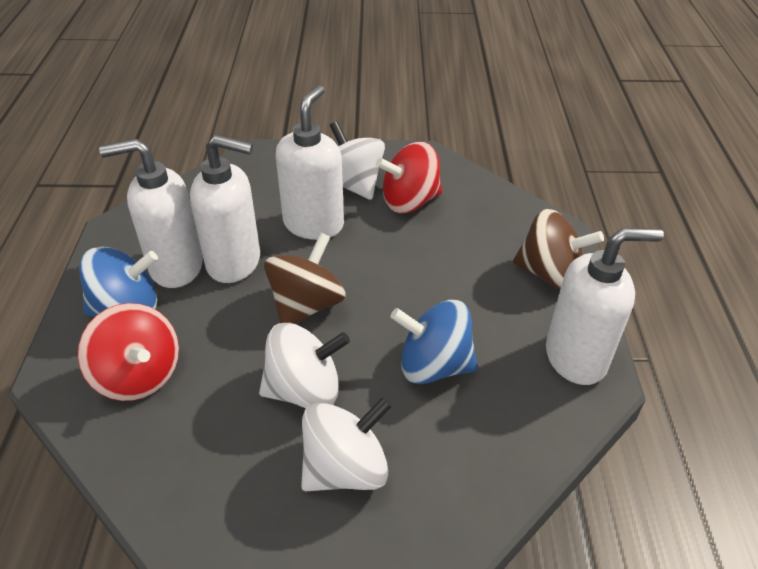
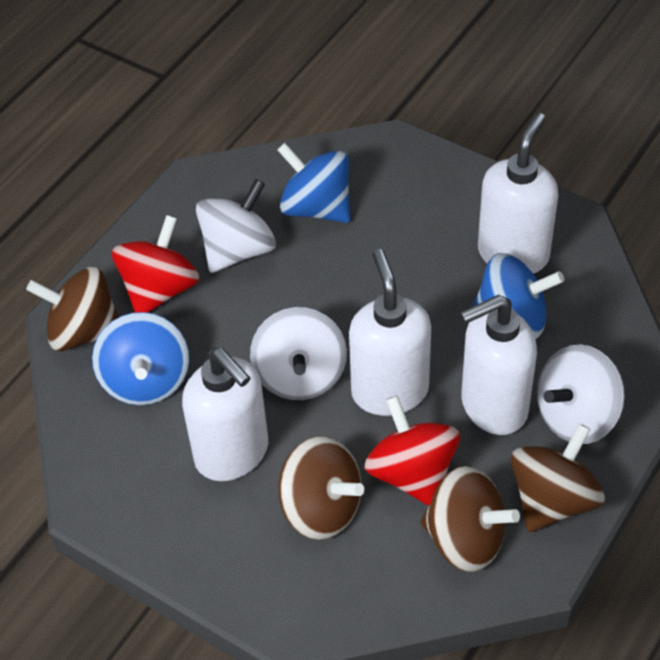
blue spinning top: 2 -> 3
brown spinning top: 2 -> 4

